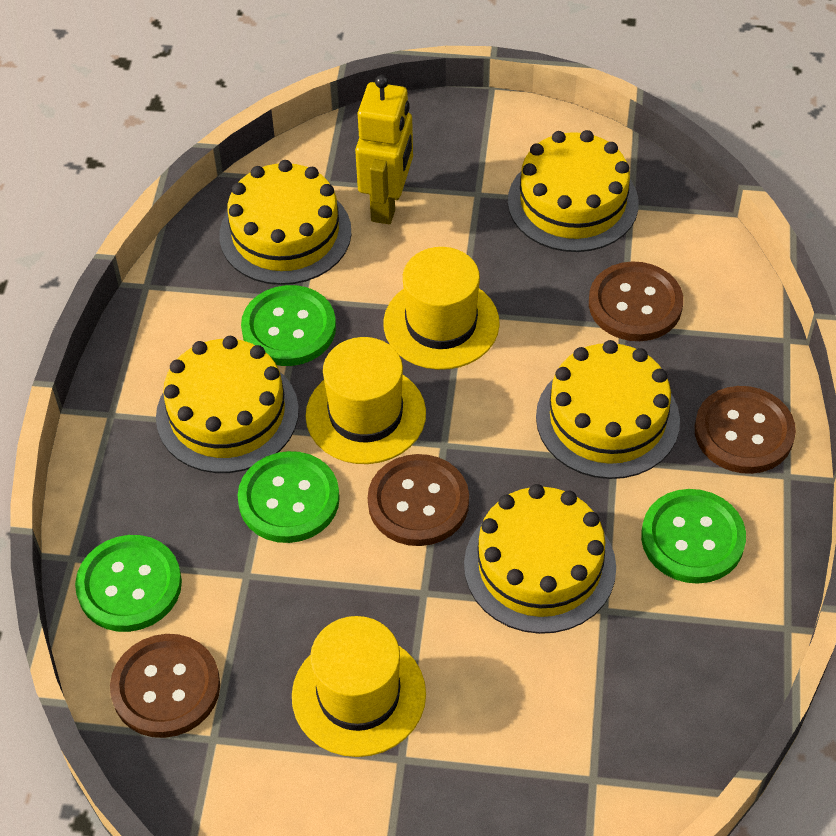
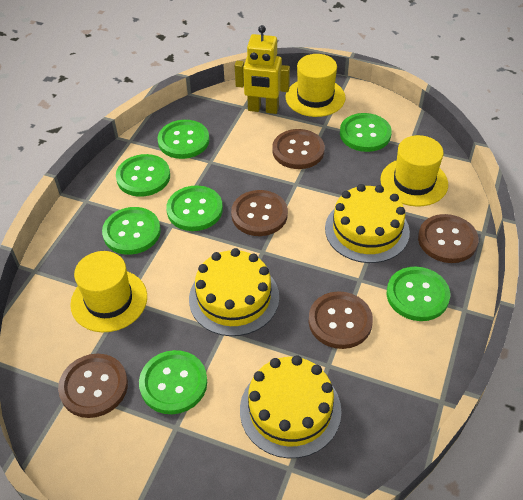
brown button: 4 -> 5
green button: 4 -> 7
yellow cake: 5 -> 3

